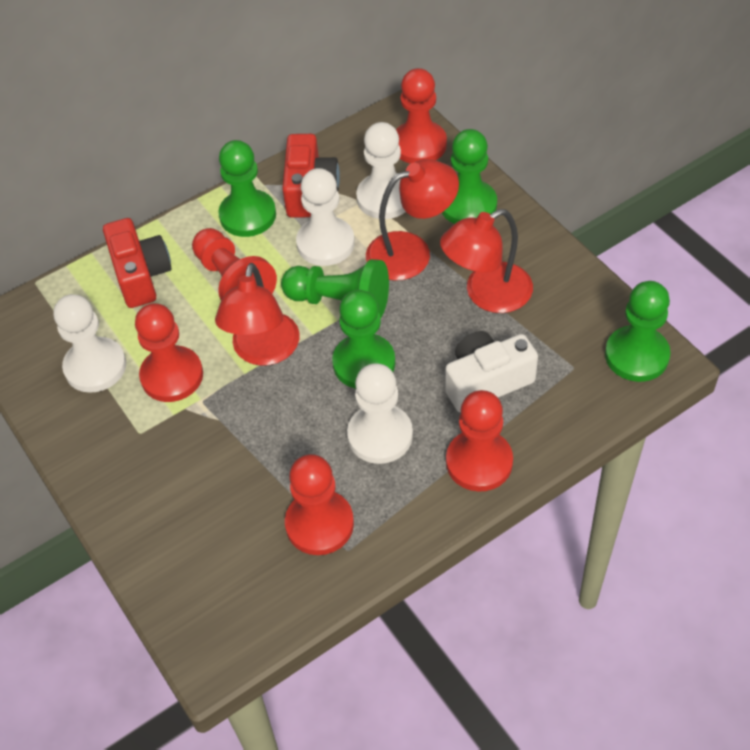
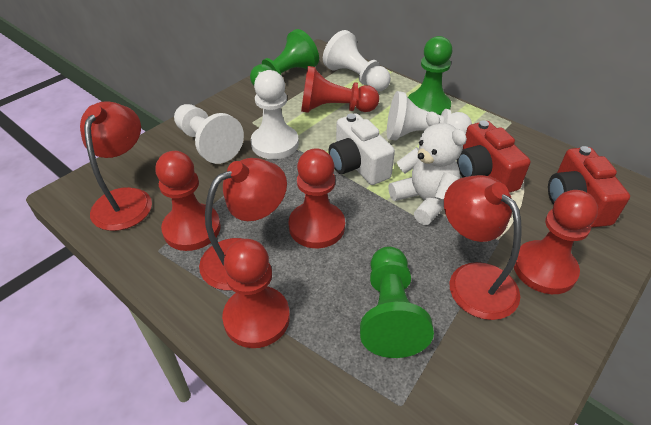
green pawn: 5 -> 3
white teddy bear: 0 -> 1

